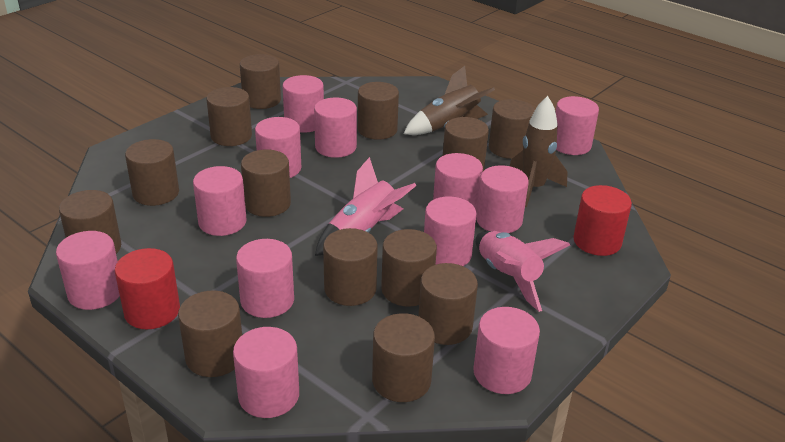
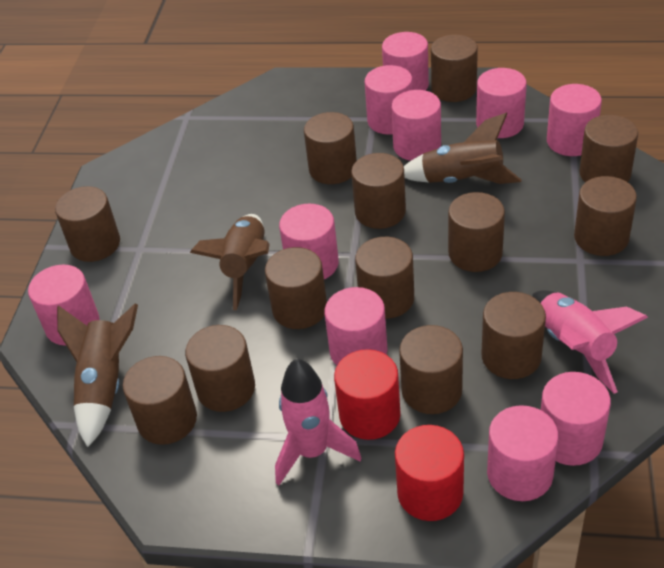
brown rocket: 2 -> 3
pink cylinder: 12 -> 10

